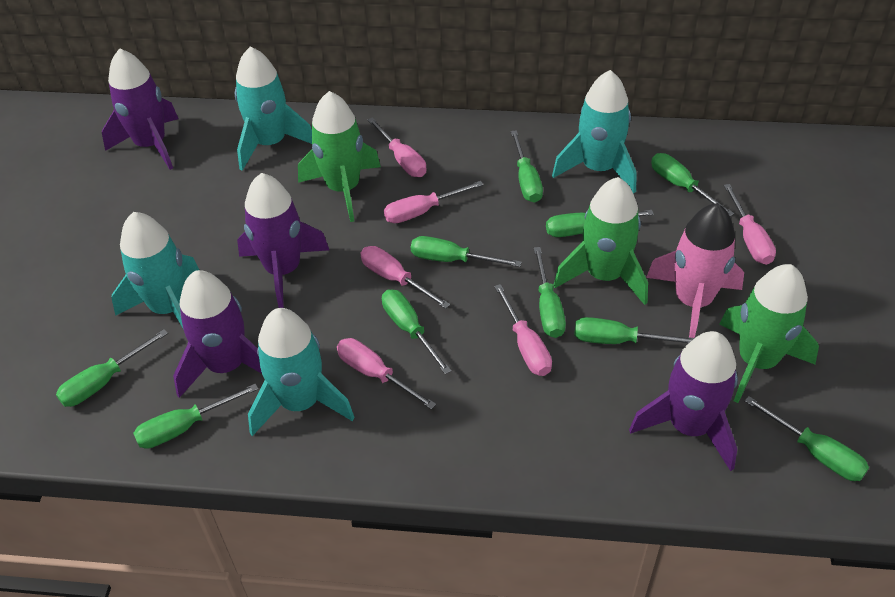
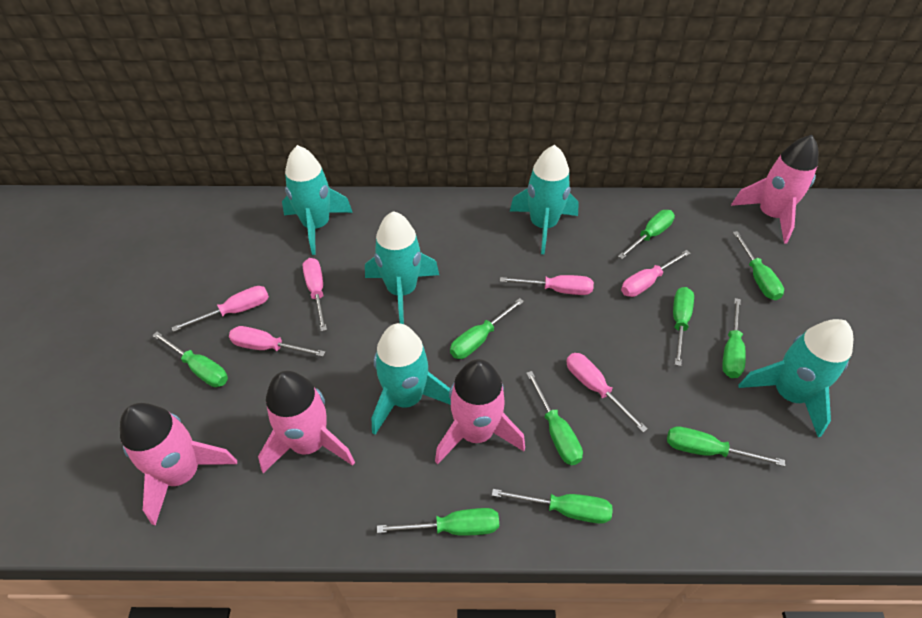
green rocket: 3 -> 0
pink rocket: 1 -> 4
purple rocket: 4 -> 0
turquoise rocket: 4 -> 5

